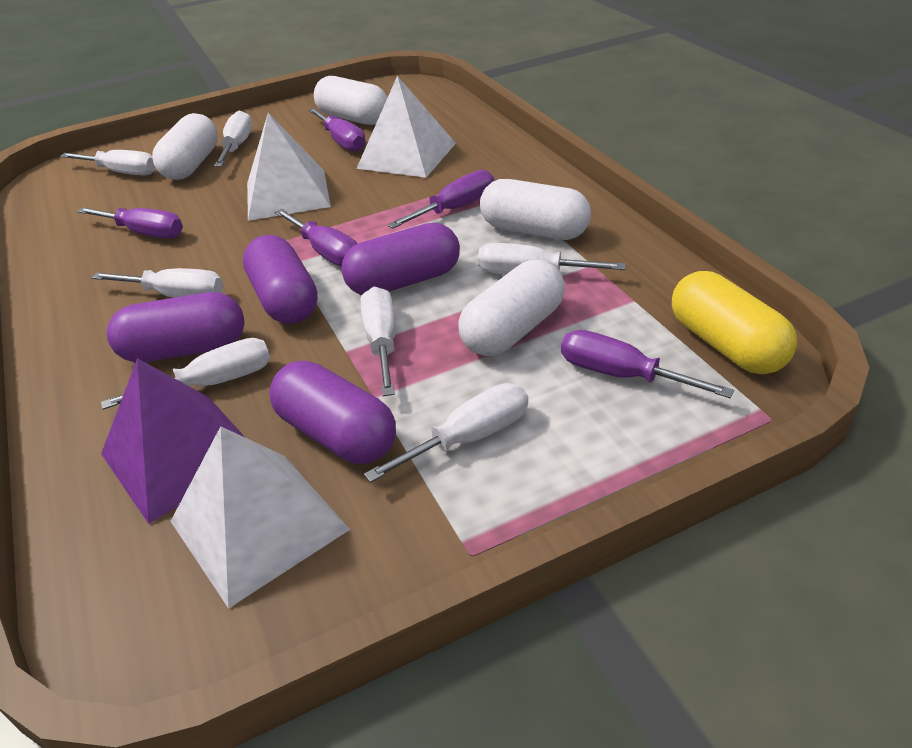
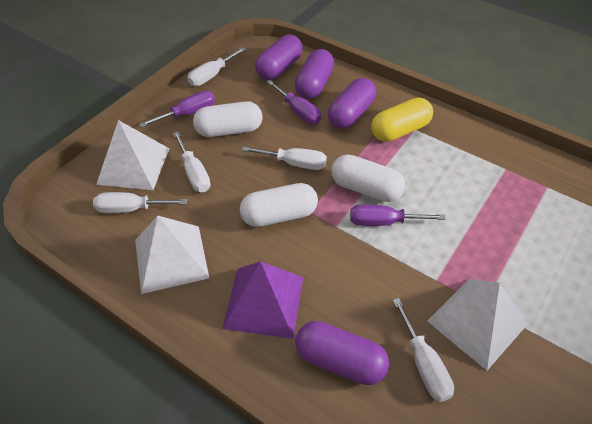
purple screwdriver: 5 -> 3
white capsule: 4 -> 3
white screwdriver: 7 -> 5

